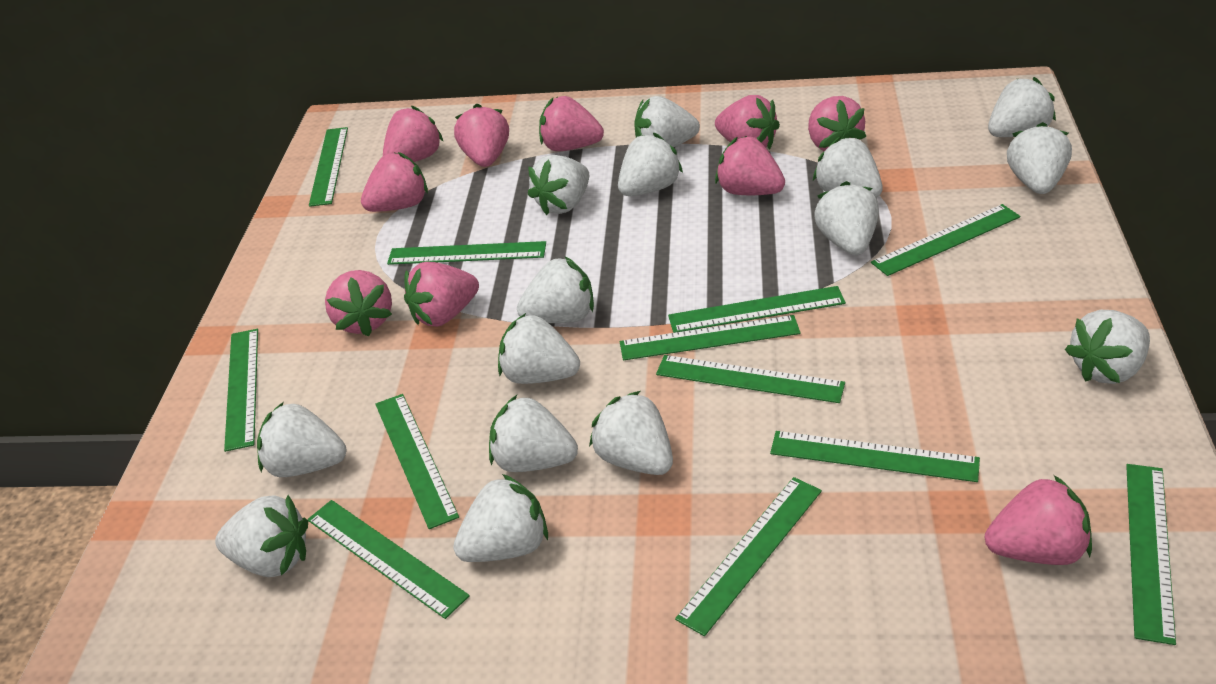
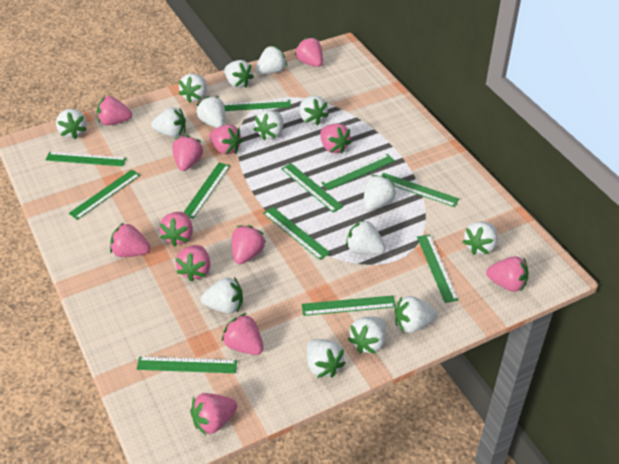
green ruler: 12 -> 11
pink strawberry: 10 -> 12

